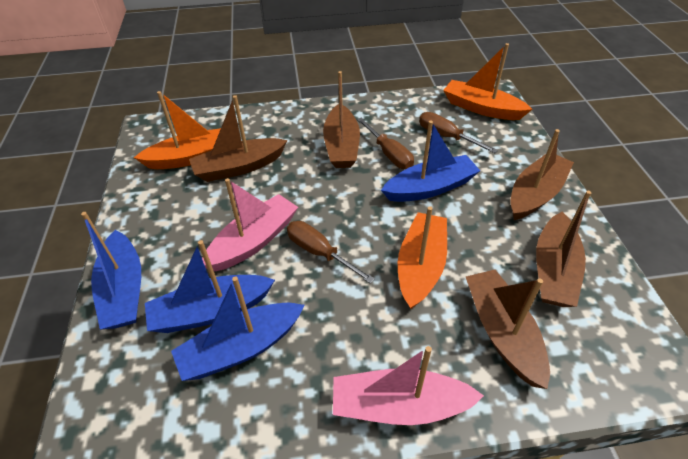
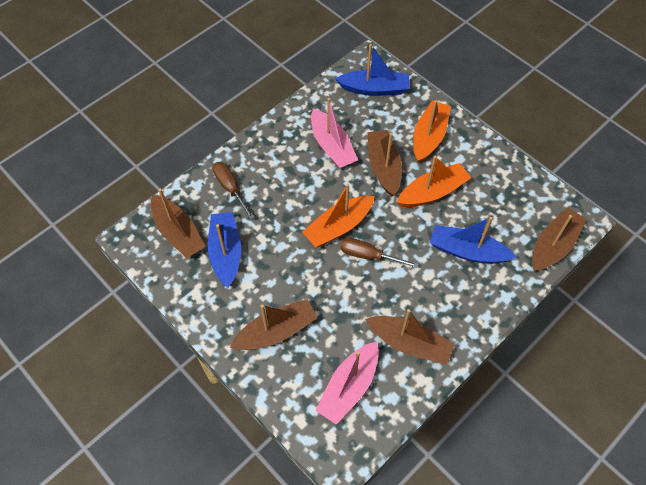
blue boat: 4 -> 3
brown screwdriver: 3 -> 2

